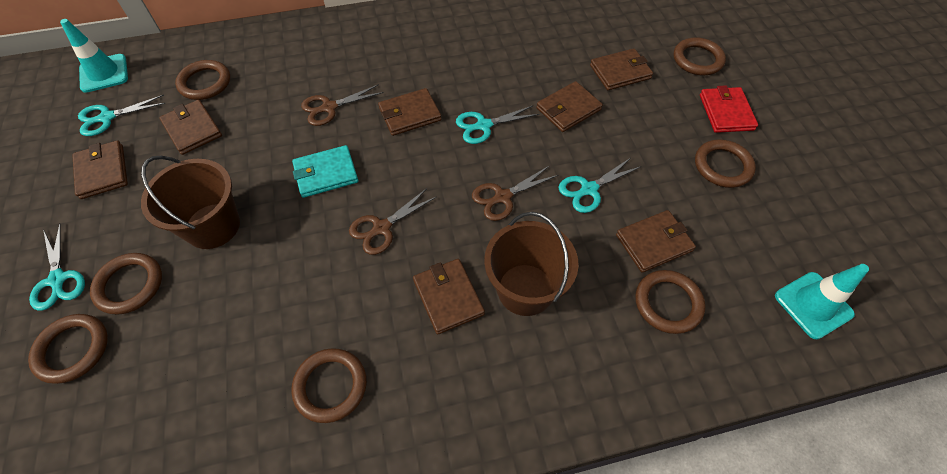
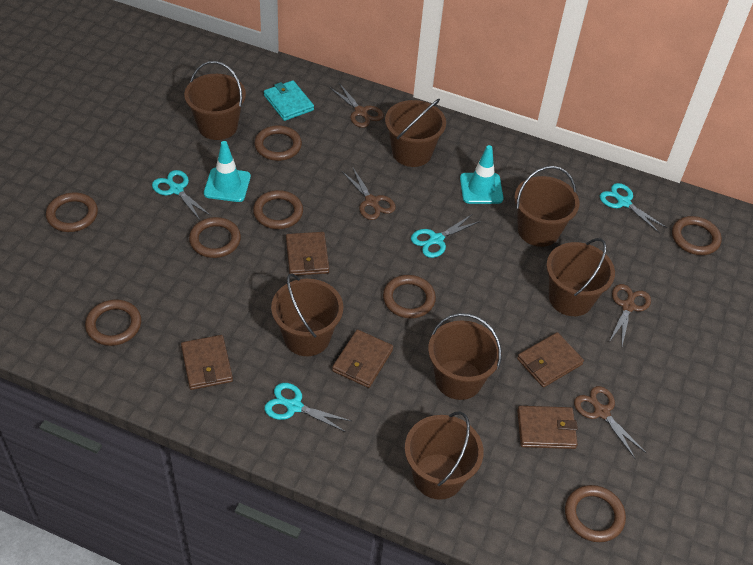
brown bucket: 2 -> 7
brown ring: 7 -> 8
brown scissors: 3 -> 4
brown wallet: 7 -> 5
red wallet: 1 -> 0

